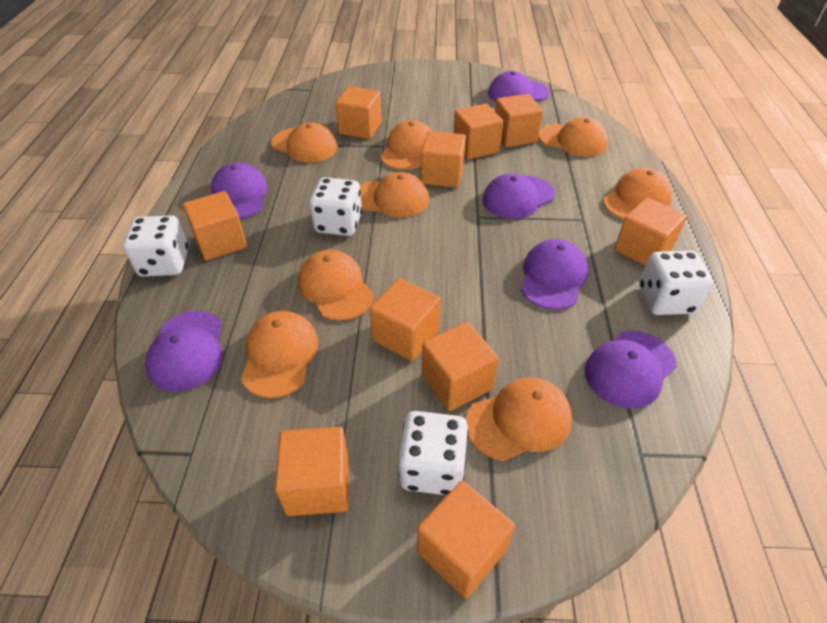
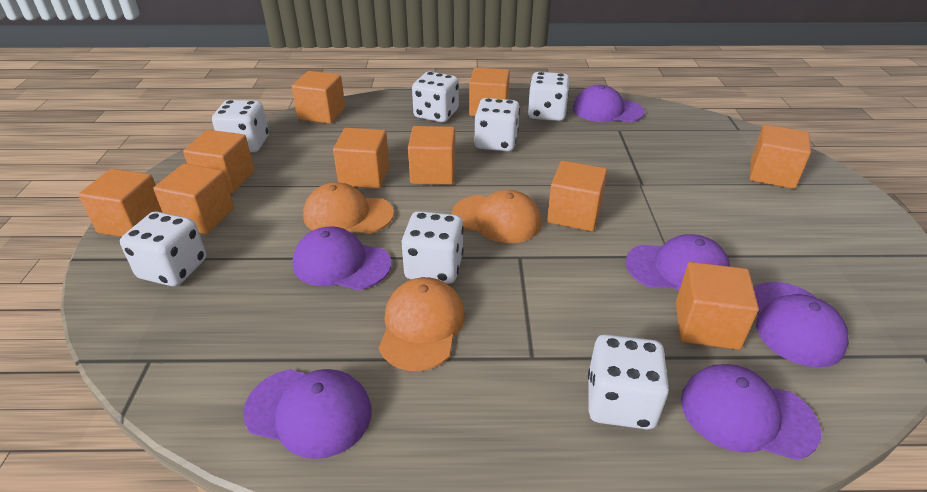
orange cap: 8 -> 3
white dice: 4 -> 7

